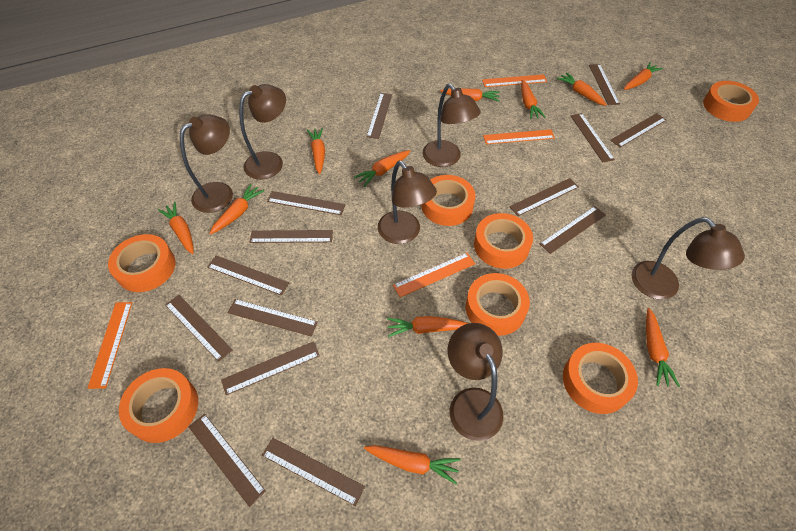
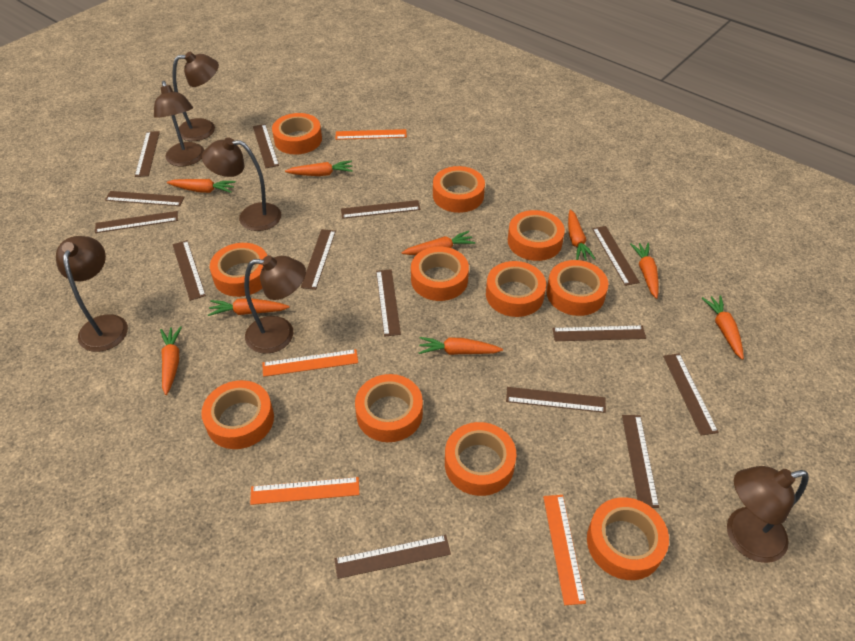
orange carrot: 11 -> 9
orange tape: 7 -> 11

